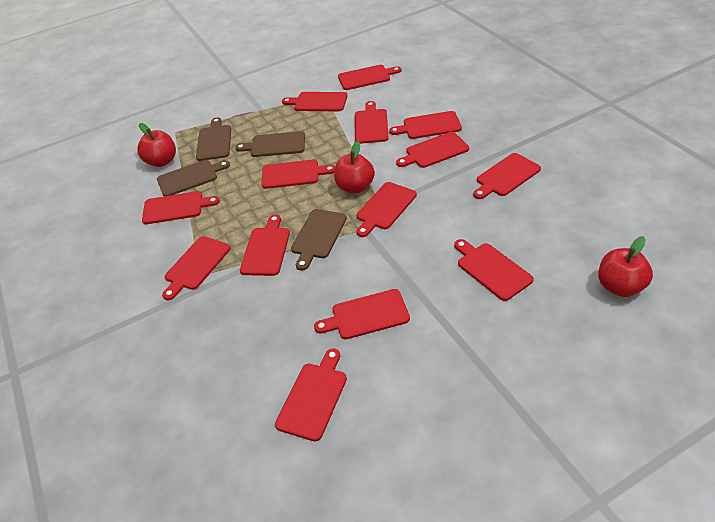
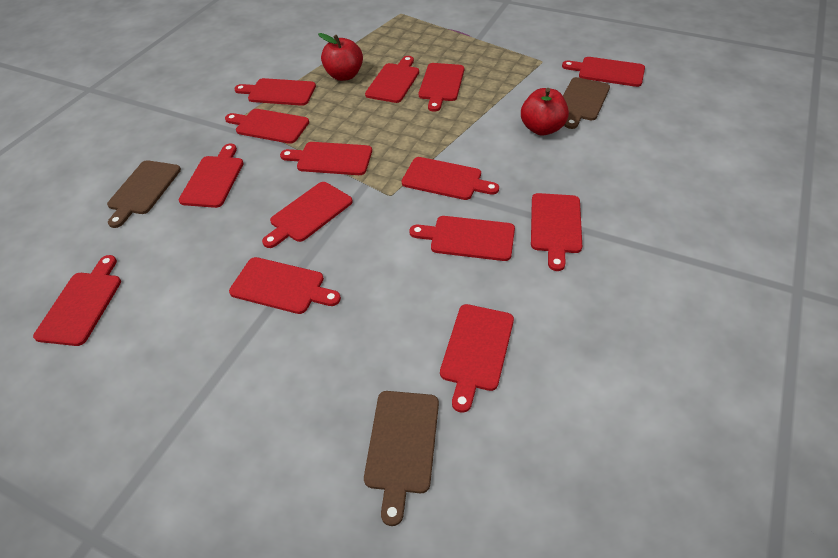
brown cutting board: 4 -> 3
red apple: 3 -> 2

